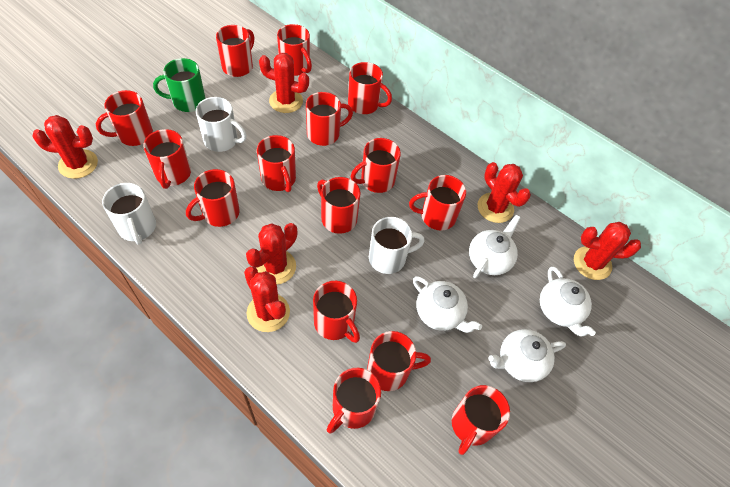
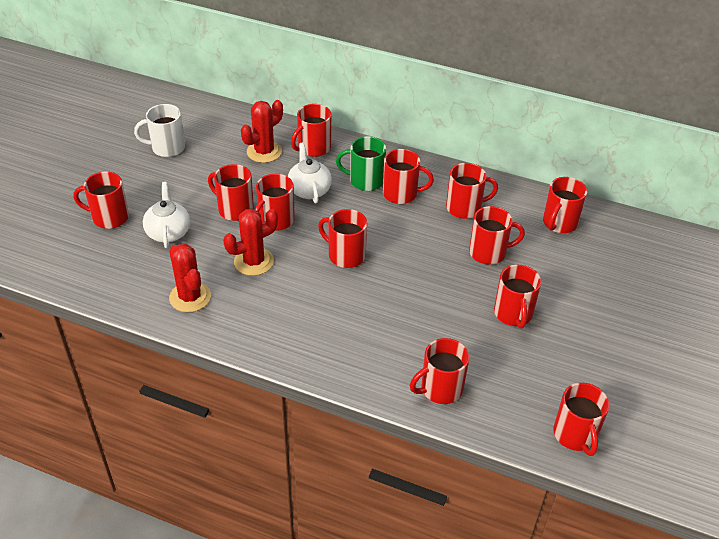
red cactus: 6 -> 3
red mug: 15 -> 12
white mug: 3 -> 1
white teapot: 4 -> 2

